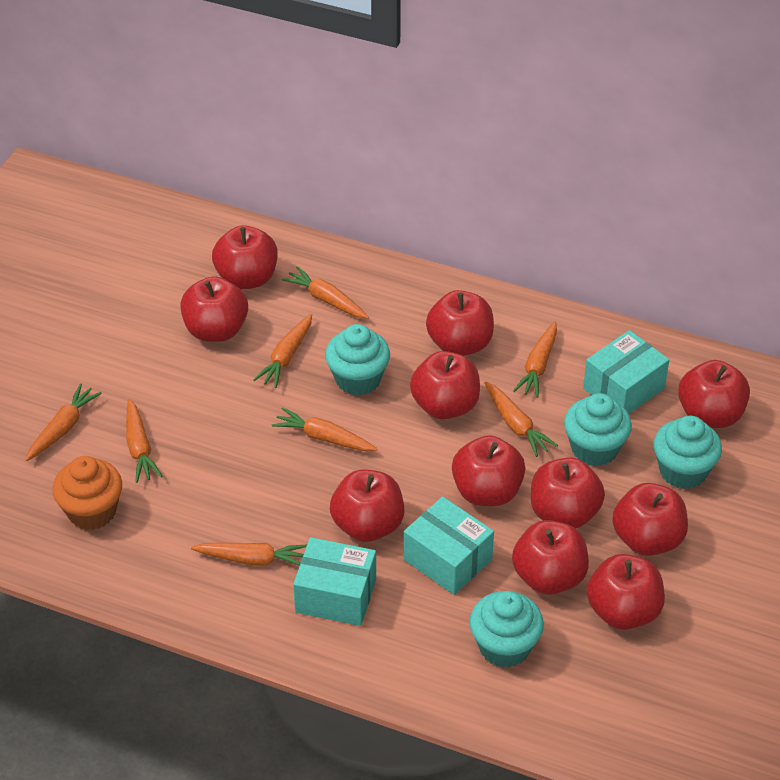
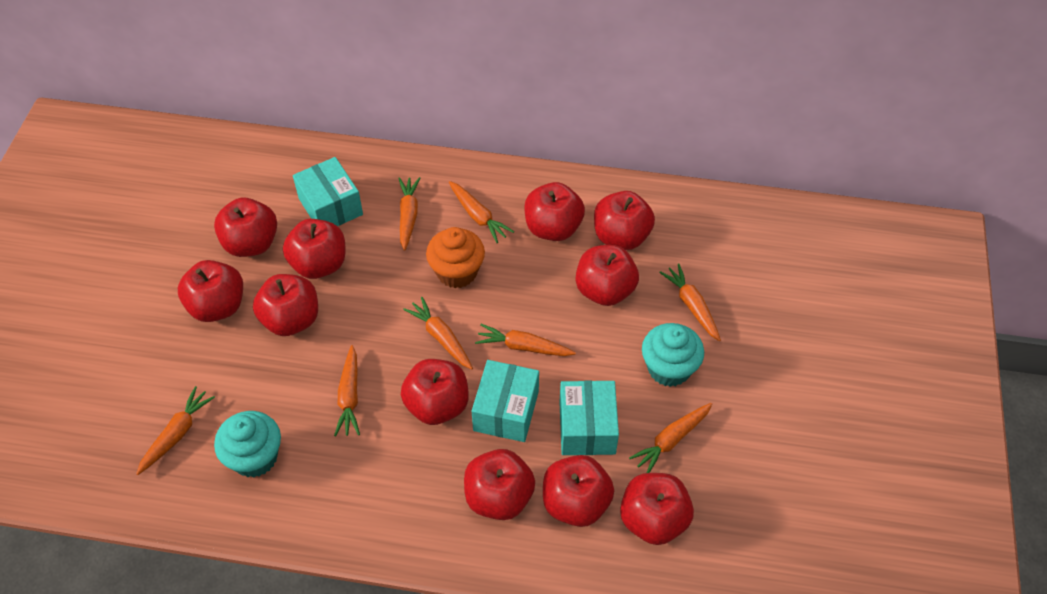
turquoise cupcake: 4 -> 2

